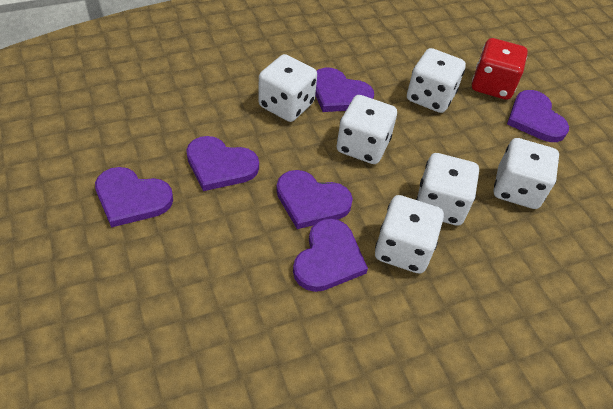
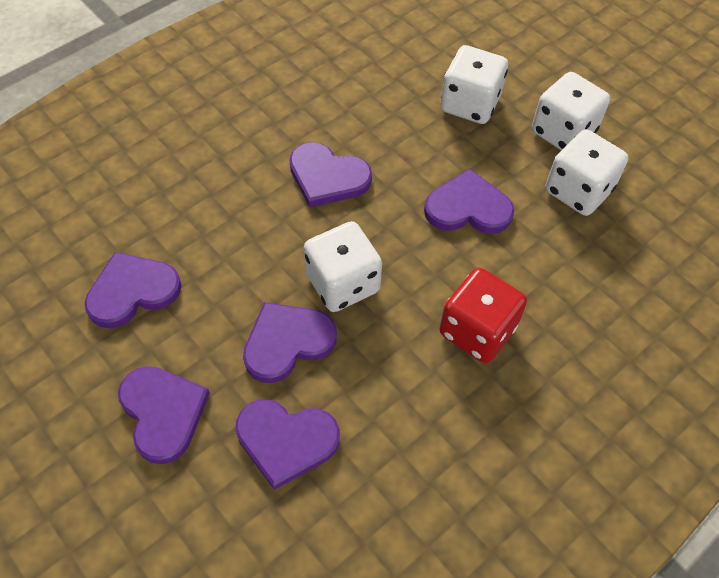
white dice: 6 -> 4

